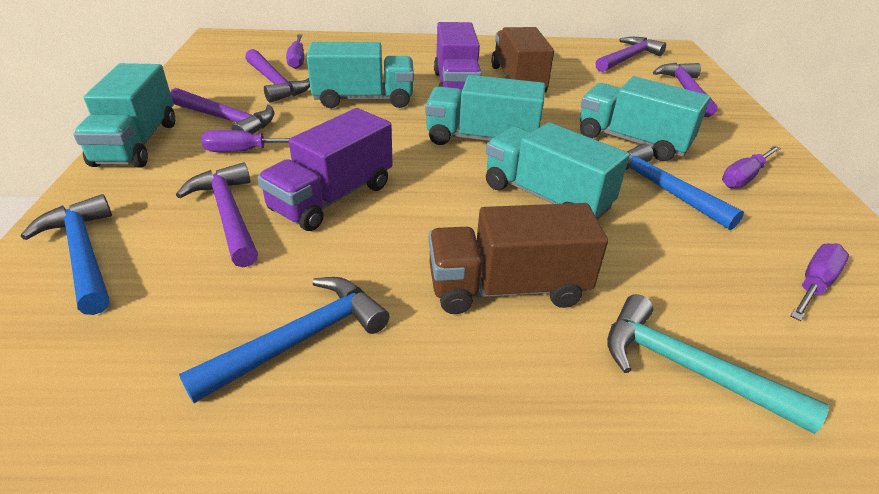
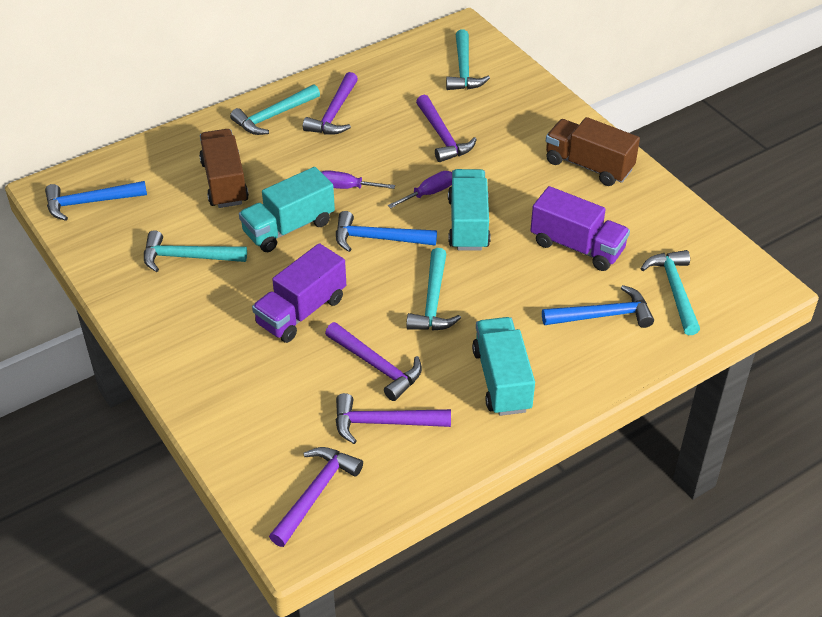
purple screwdriver: 4 -> 2
turquoise hammer: 1 -> 5
turquoise truck: 5 -> 3

